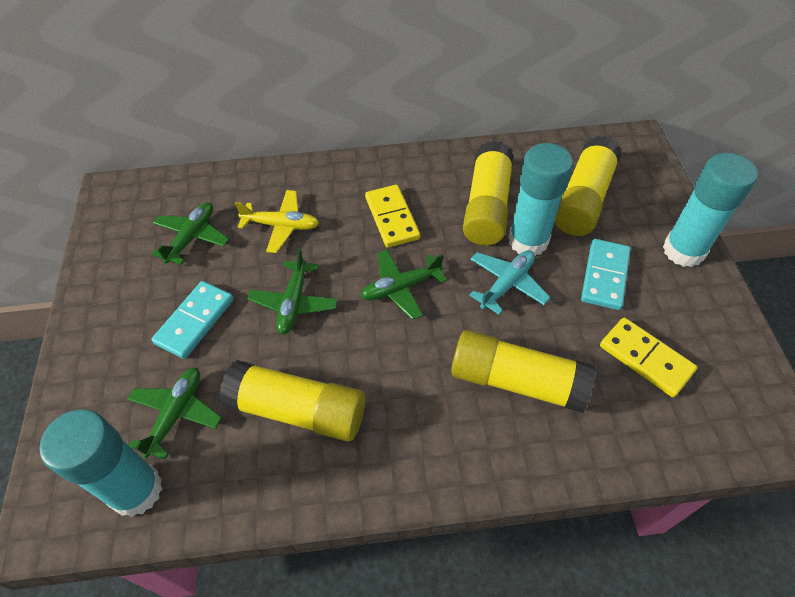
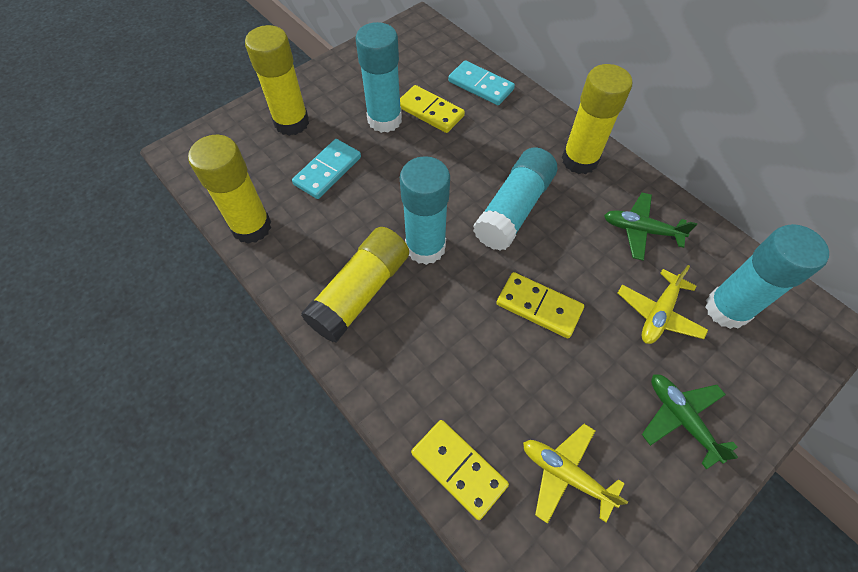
green plane: 4 -> 2
turquoise glue stick: 3 -> 4
turquoise plane: 1 -> 0
yellow domino: 2 -> 3
yellow plane: 1 -> 2

